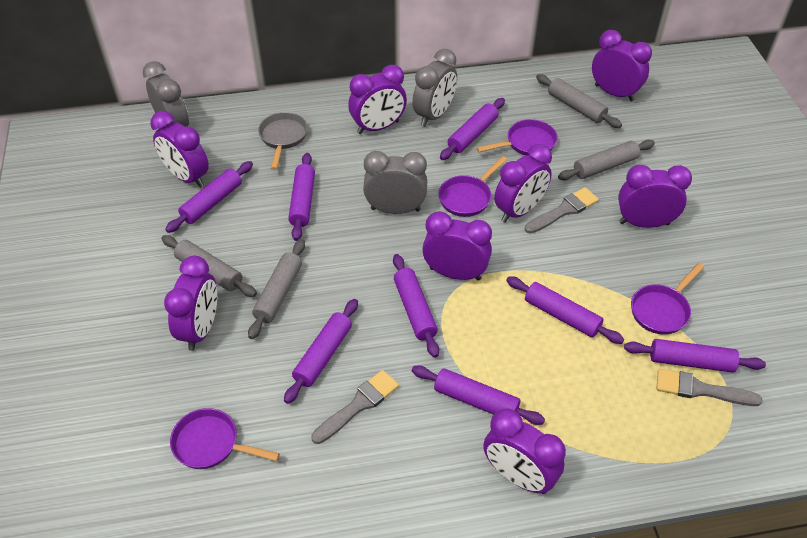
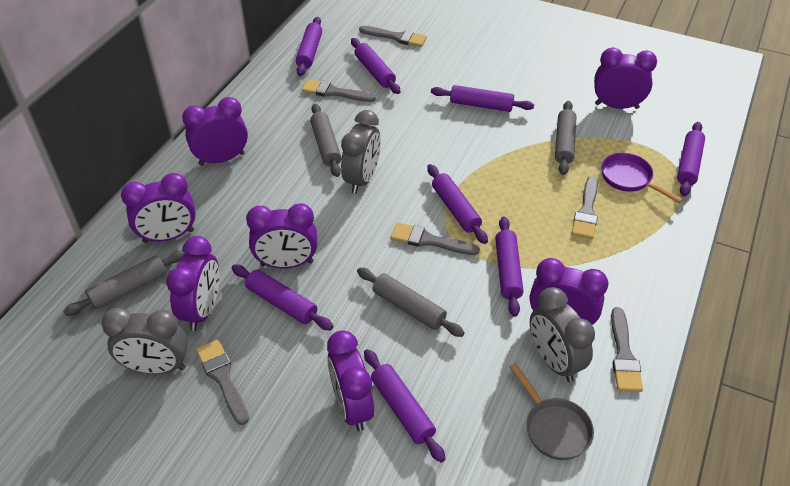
grey brush: 3 -> 6
purple clock: 8 -> 7
purple pan: 4 -> 1

